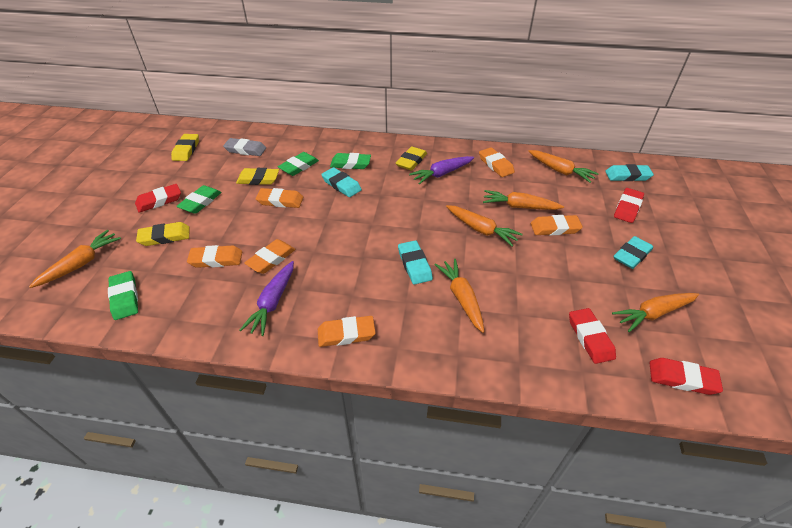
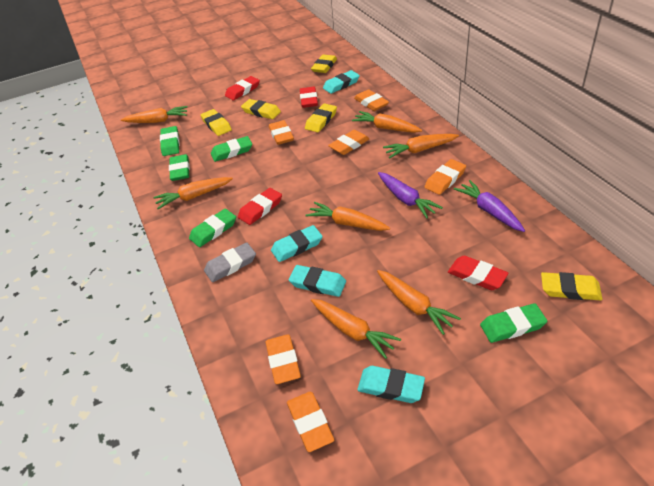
green eraser: 4 -> 5
orange carrot: 6 -> 7
yellow eraser: 4 -> 5

